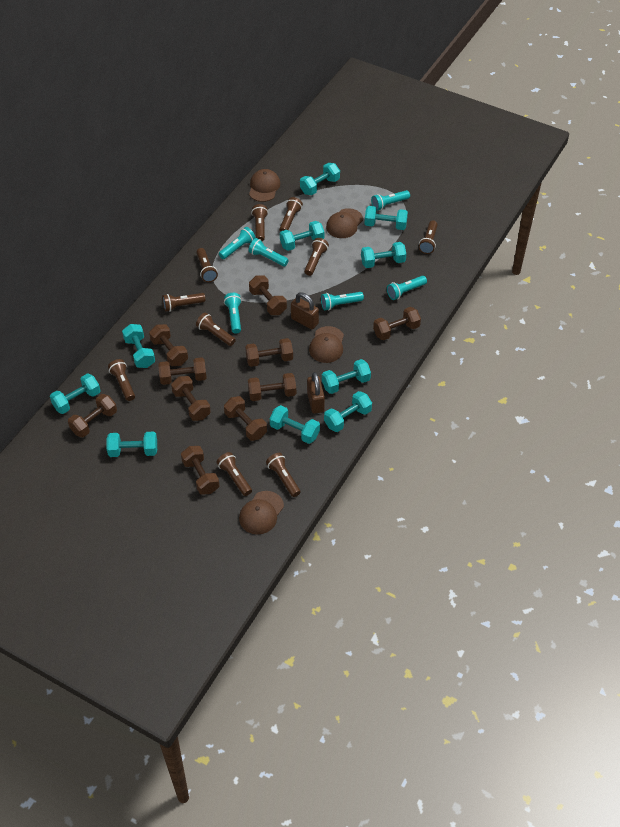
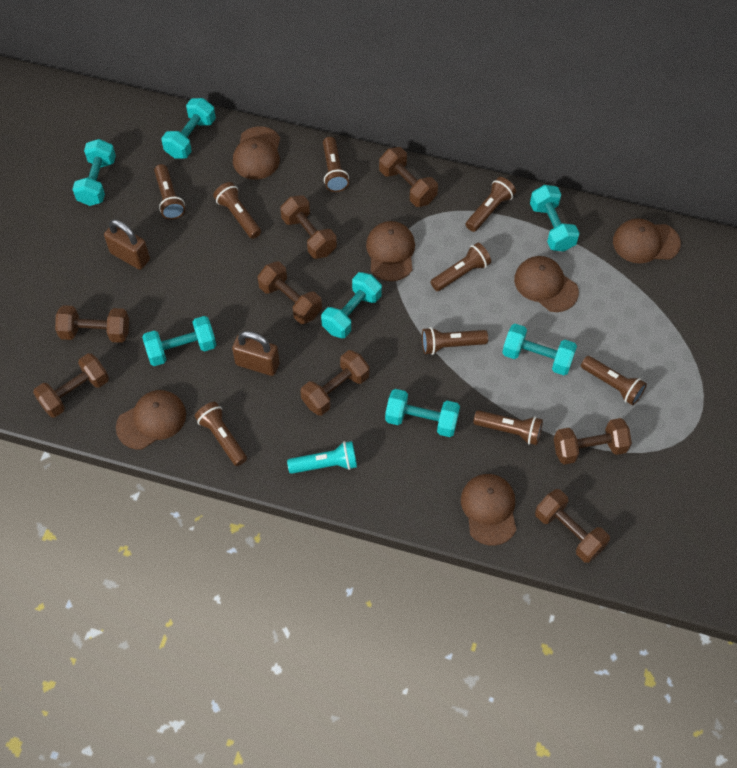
brown cap: 4 -> 6
brown dumbbell: 10 -> 8
brown flashlight: 10 -> 9
turquoise dumbbell: 10 -> 7
turquoise flashlight: 6 -> 1

